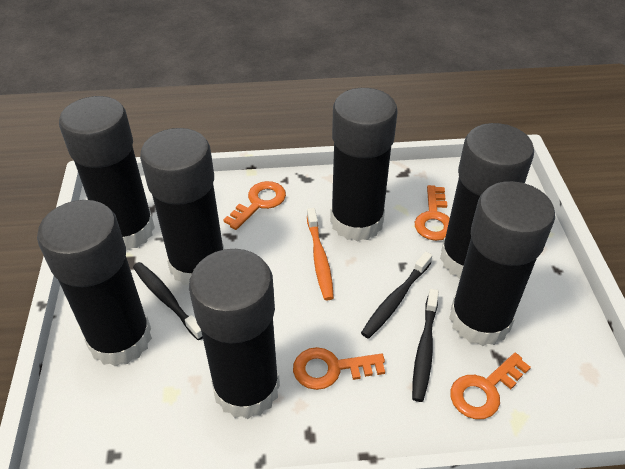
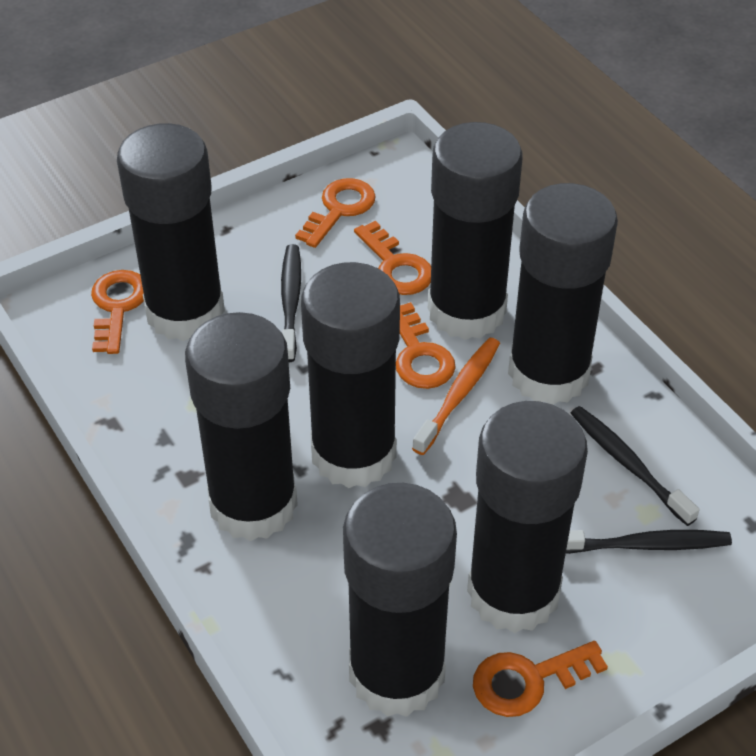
orange key: 4 -> 5

